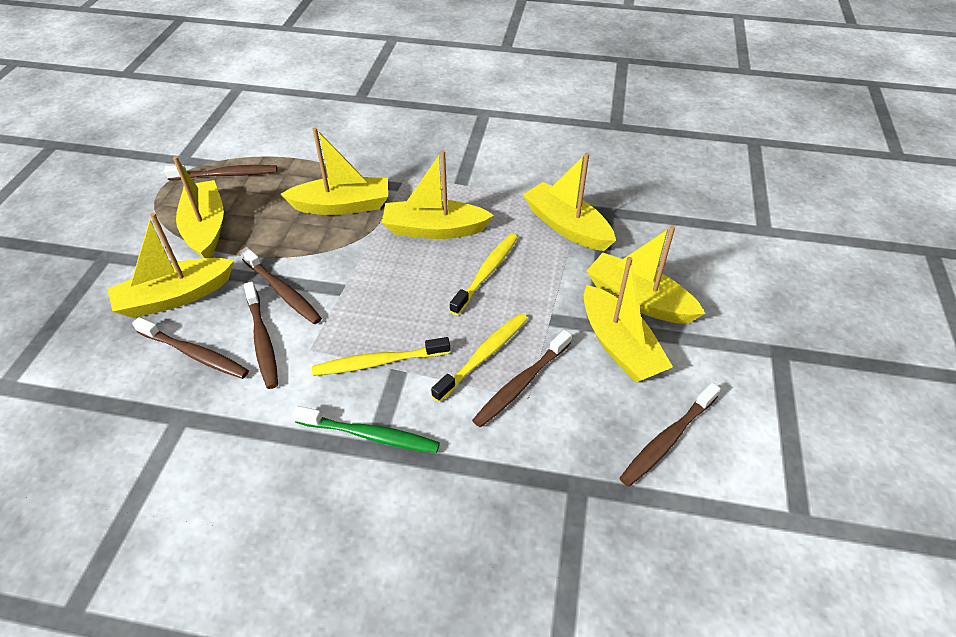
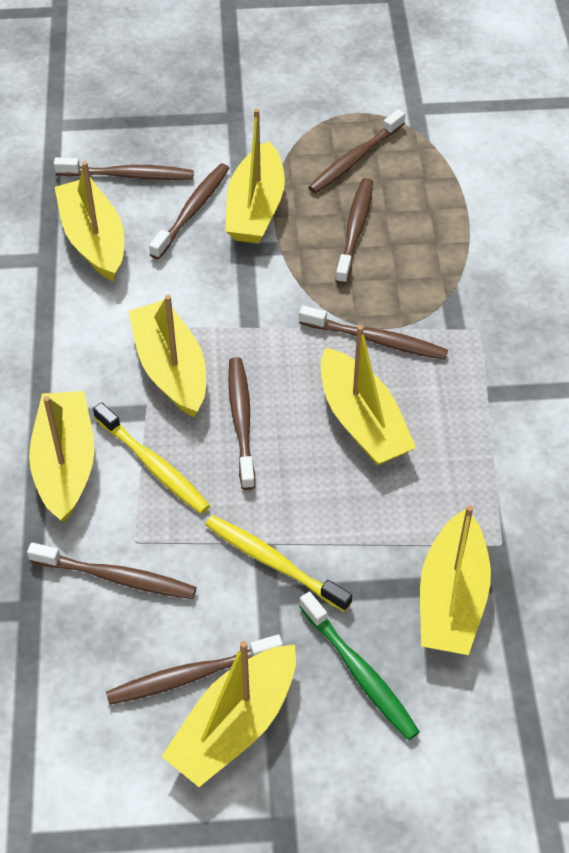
brown toothbrush: 6 -> 8
yellow toothbrush: 3 -> 2

